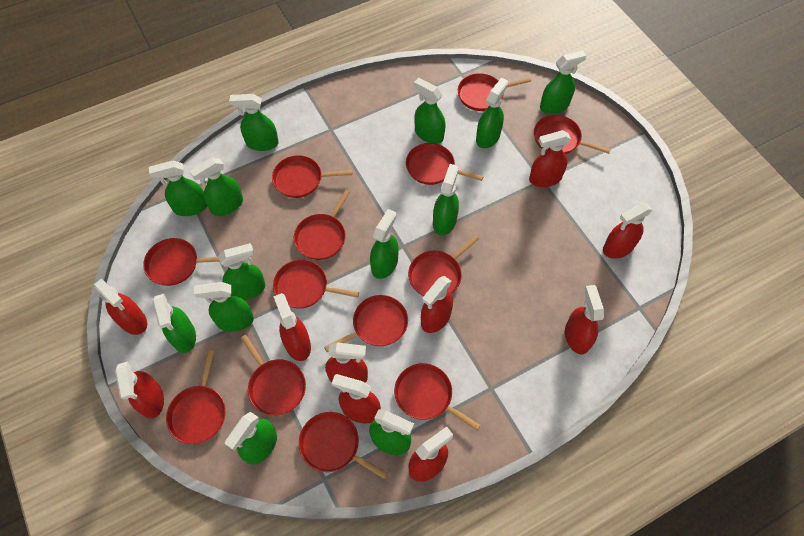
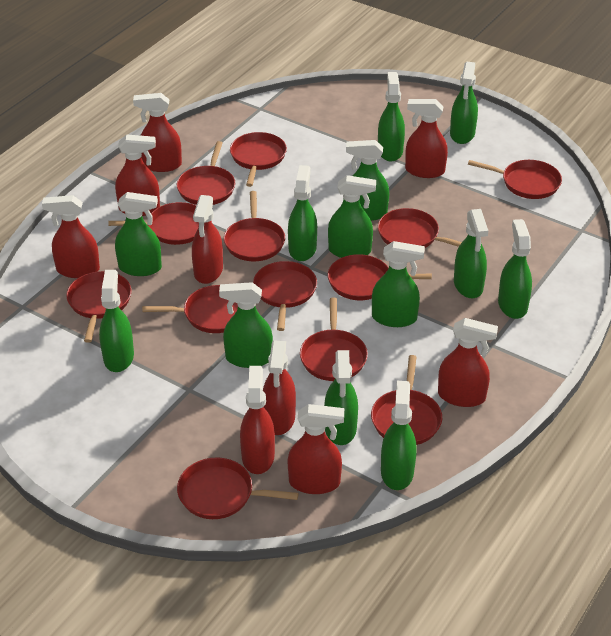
red spray bottle: 10 -> 9

